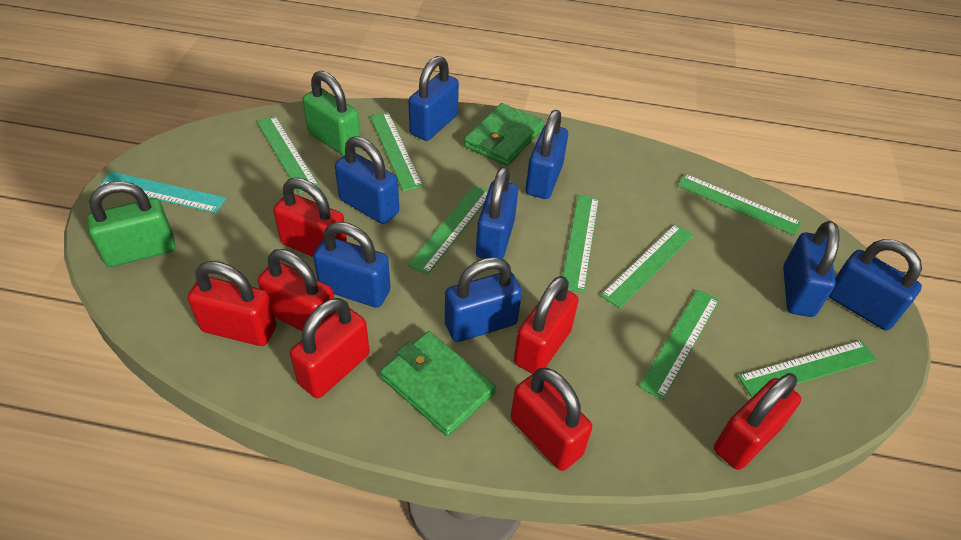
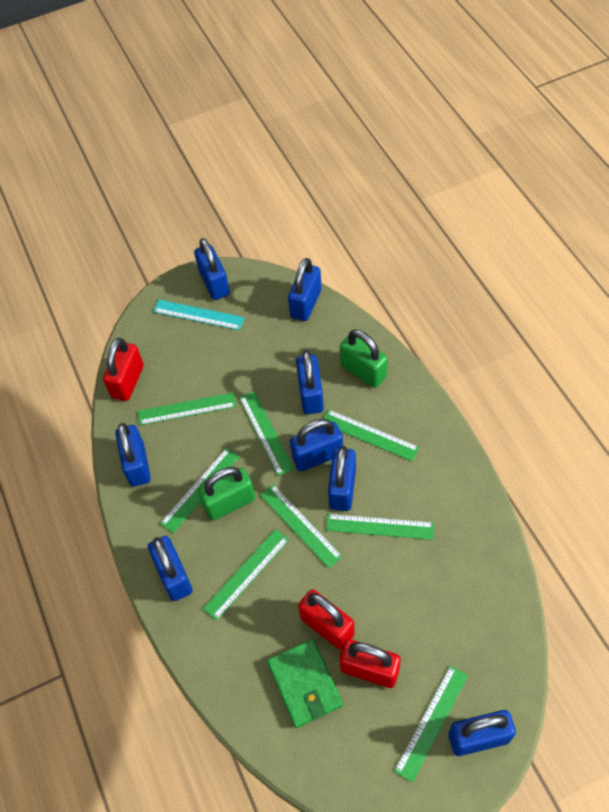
green wallet: 2 -> 1
red padlock: 7 -> 3

